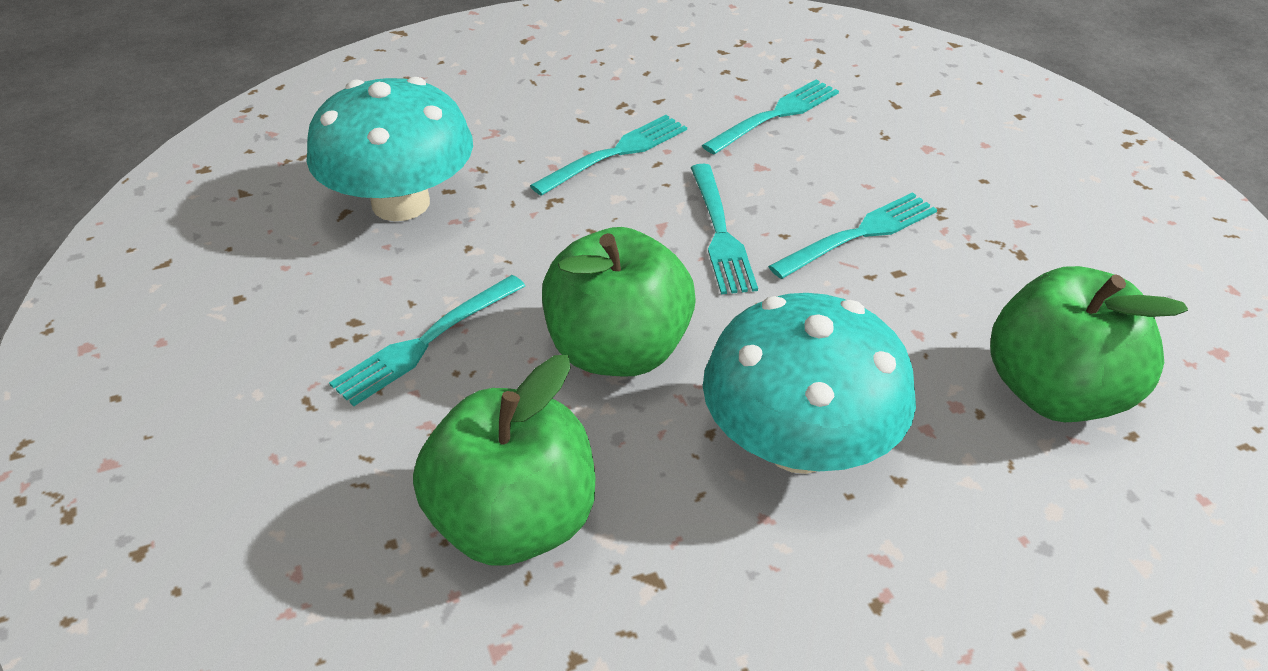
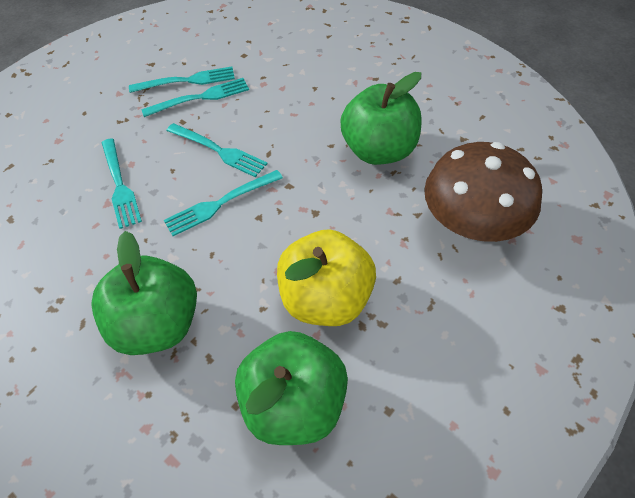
brown mushroom: 0 -> 1
turquoise mushroom: 2 -> 0
yellow apple: 0 -> 1

